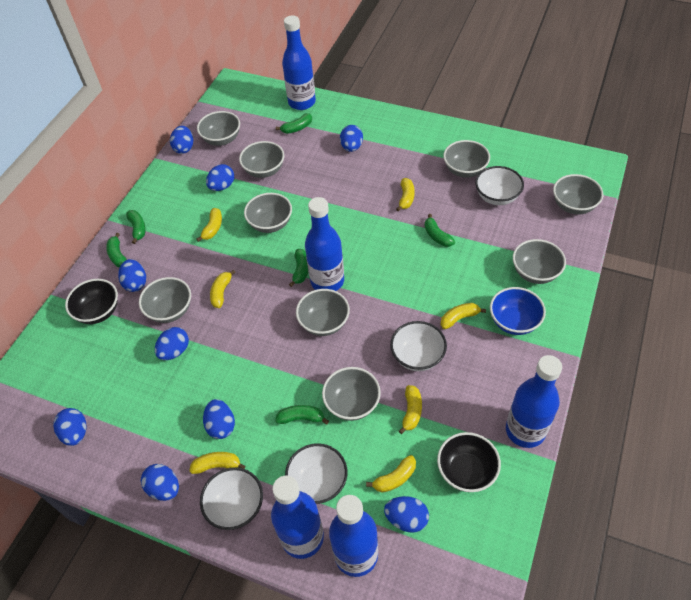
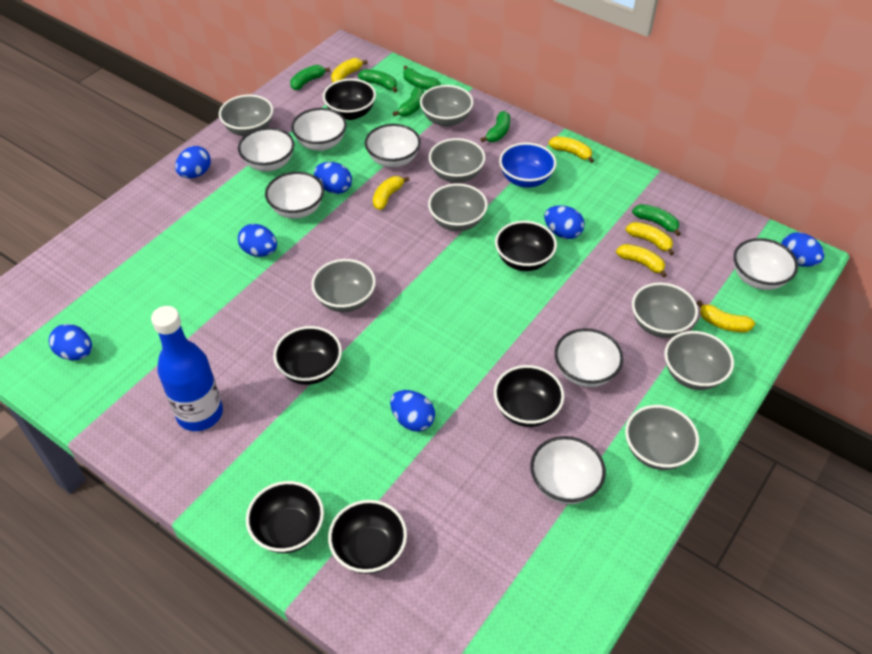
black bowl: 2 -> 6
blue bottle: 5 -> 1
blue egg: 9 -> 7
grey bowl: 9 -> 8
white bowl: 4 -> 7
yellow banana: 7 -> 6

